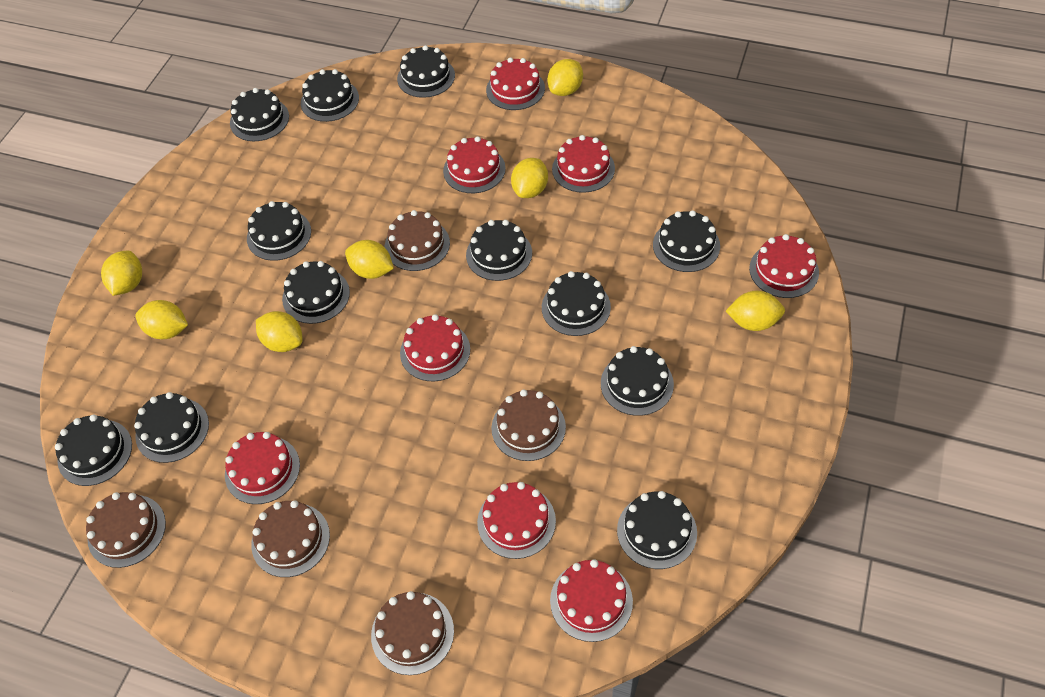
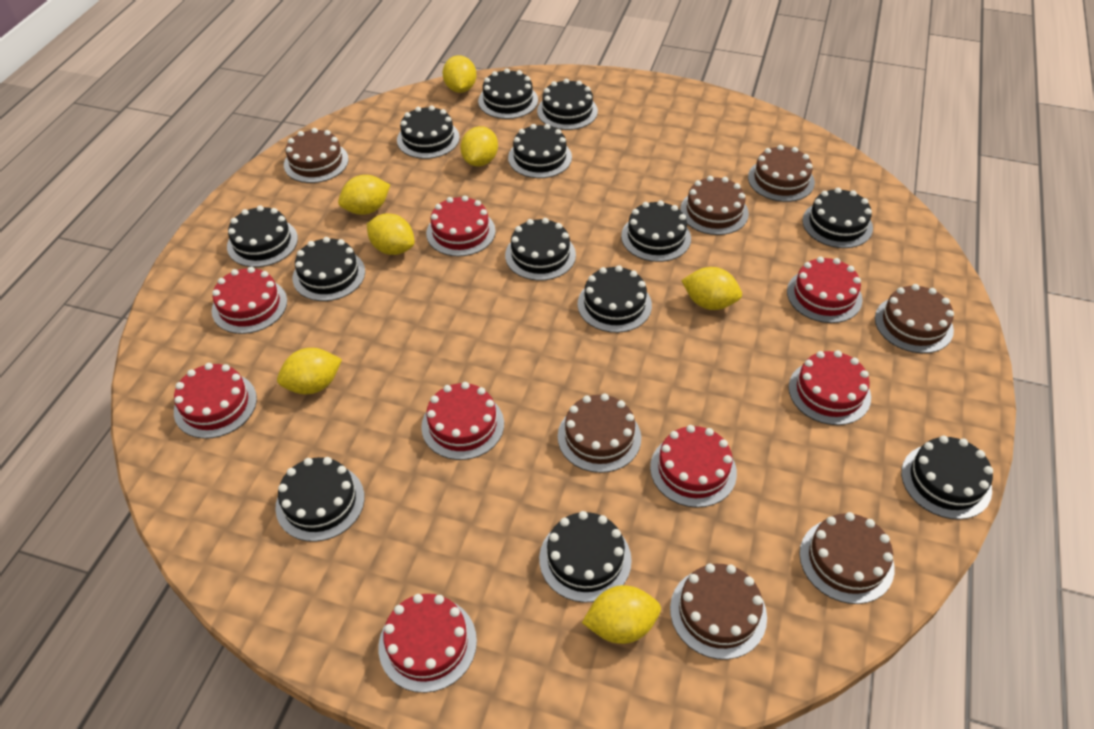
black cake: 12 -> 13
brown cake: 5 -> 7

